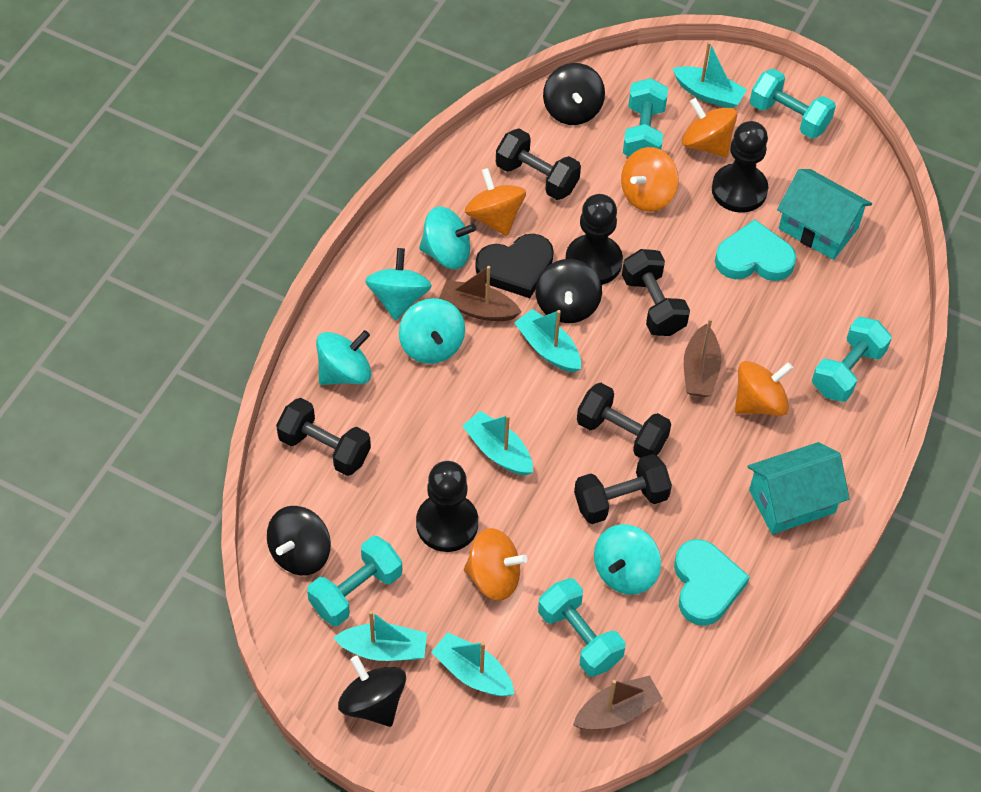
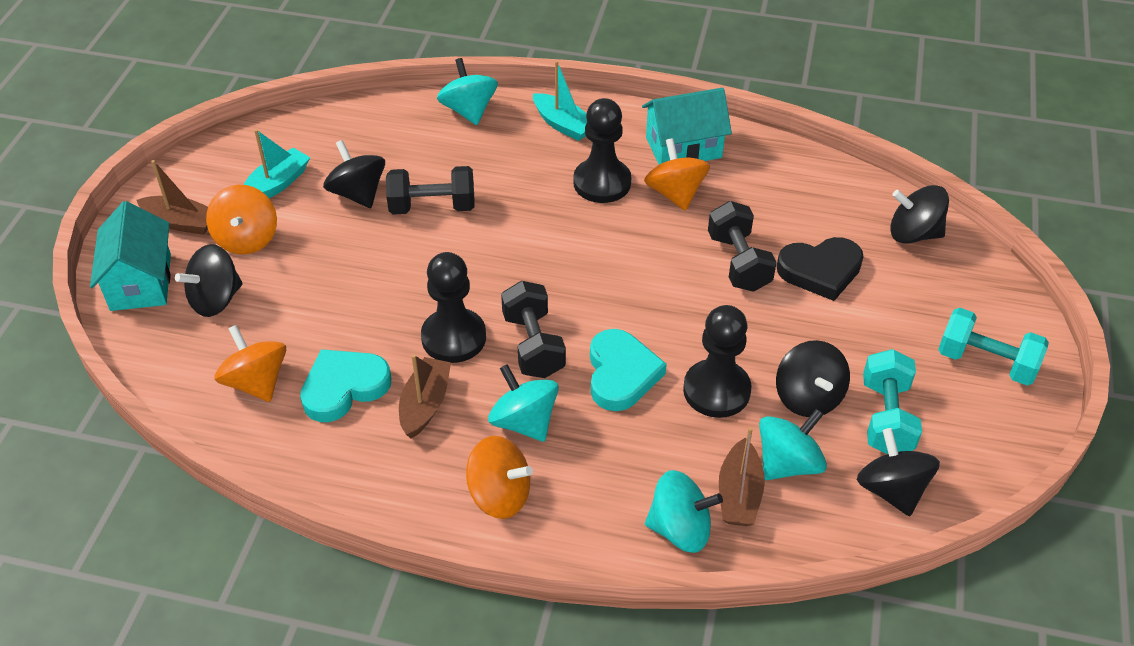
black dumbbell: 5 -> 3
black spinning top: 4 -> 5
orange spinning top: 5 -> 4
turquoise boat: 5 -> 2
turquoise dumbbell: 5 -> 2
turquoise spinning top: 5 -> 4

